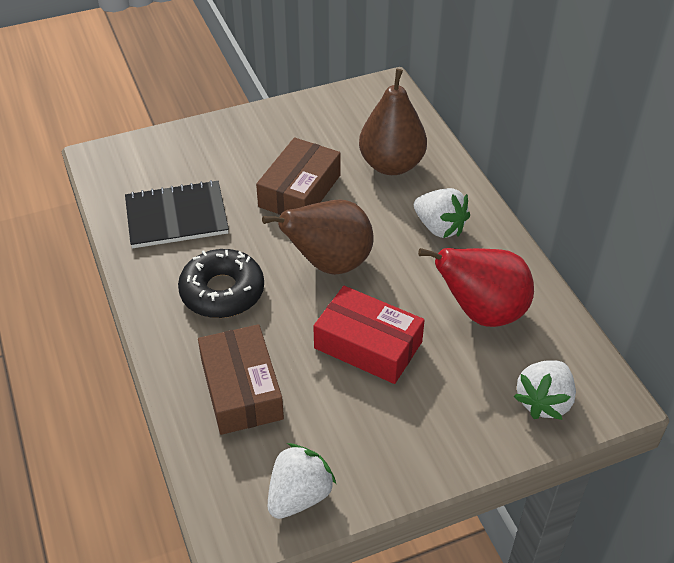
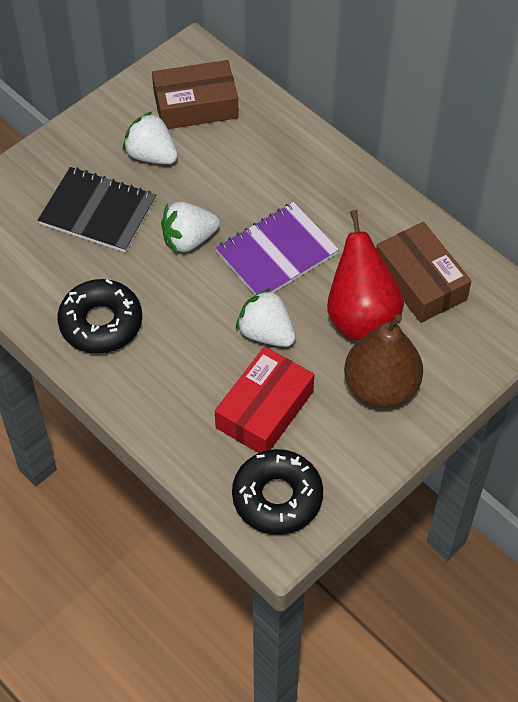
black donut: 1 -> 2
brown pear: 2 -> 1
purple notebook: 0 -> 1

